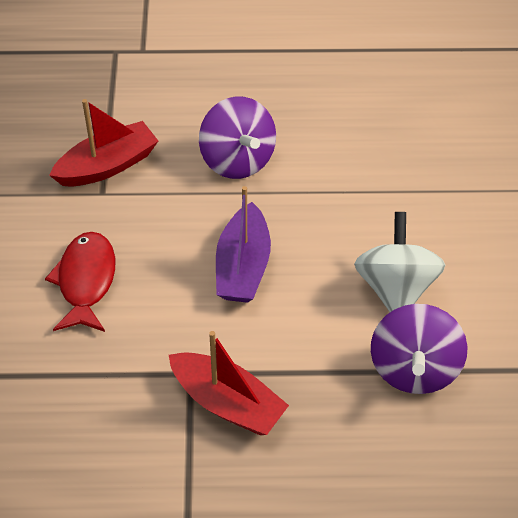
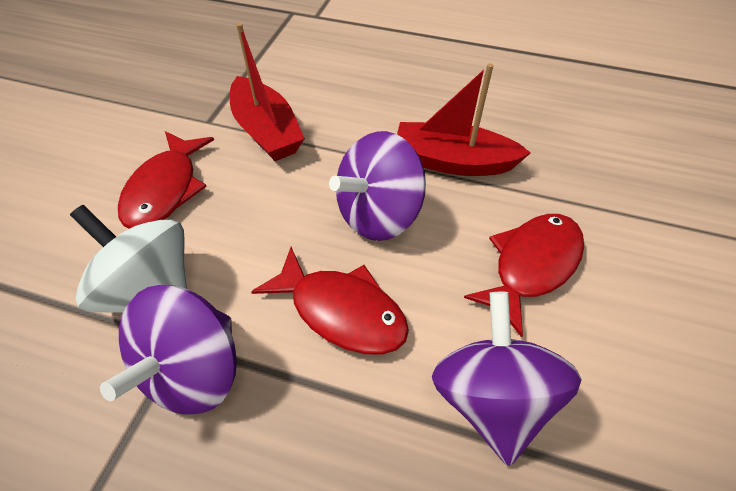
purple boat: 1 -> 0
purple spinning top: 2 -> 3
red fish: 1 -> 3

